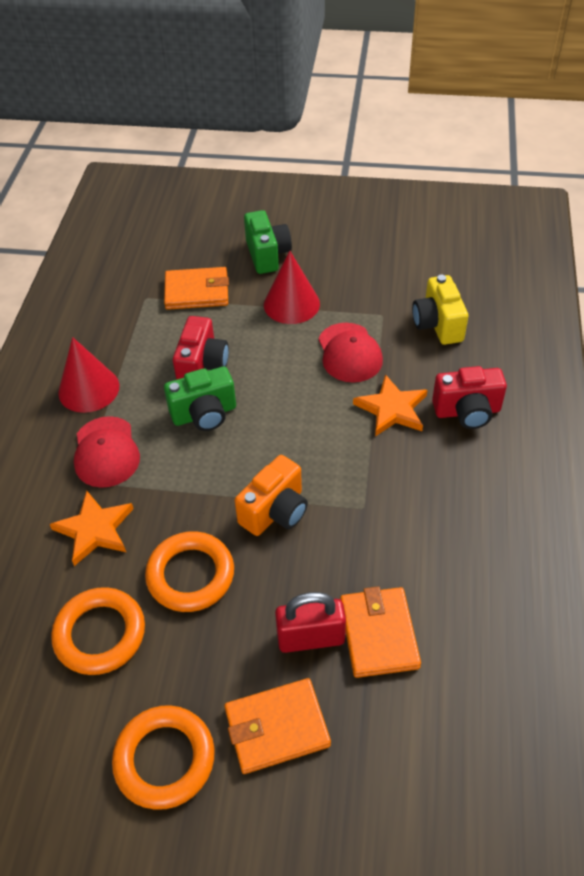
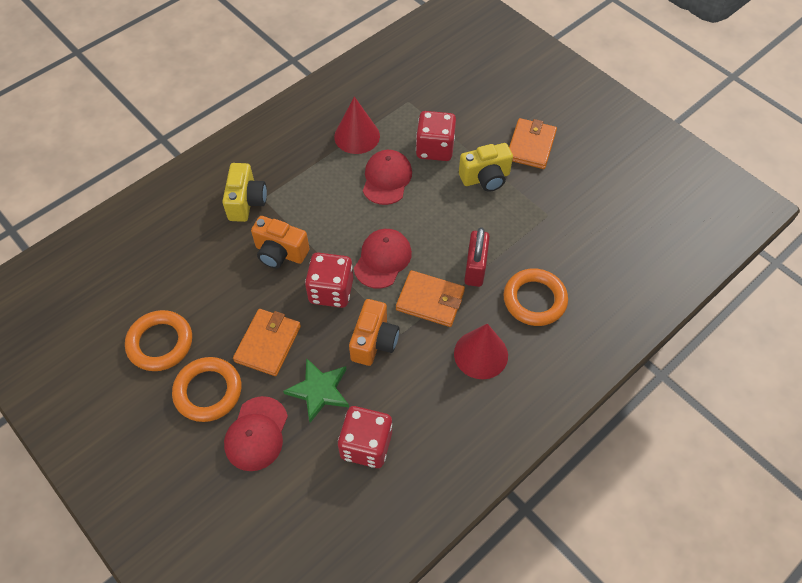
green camera: 2 -> 0
green star: 0 -> 1
orange camera: 1 -> 2
orange star: 2 -> 0
red camera: 2 -> 0
red cap: 2 -> 3
red dice: 0 -> 3
yellow camera: 1 -> 2

